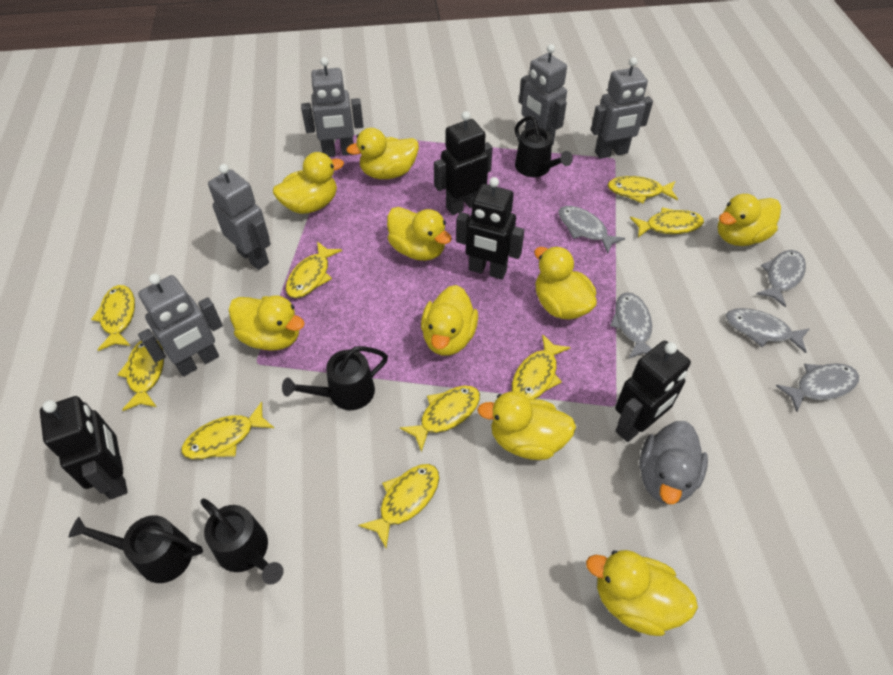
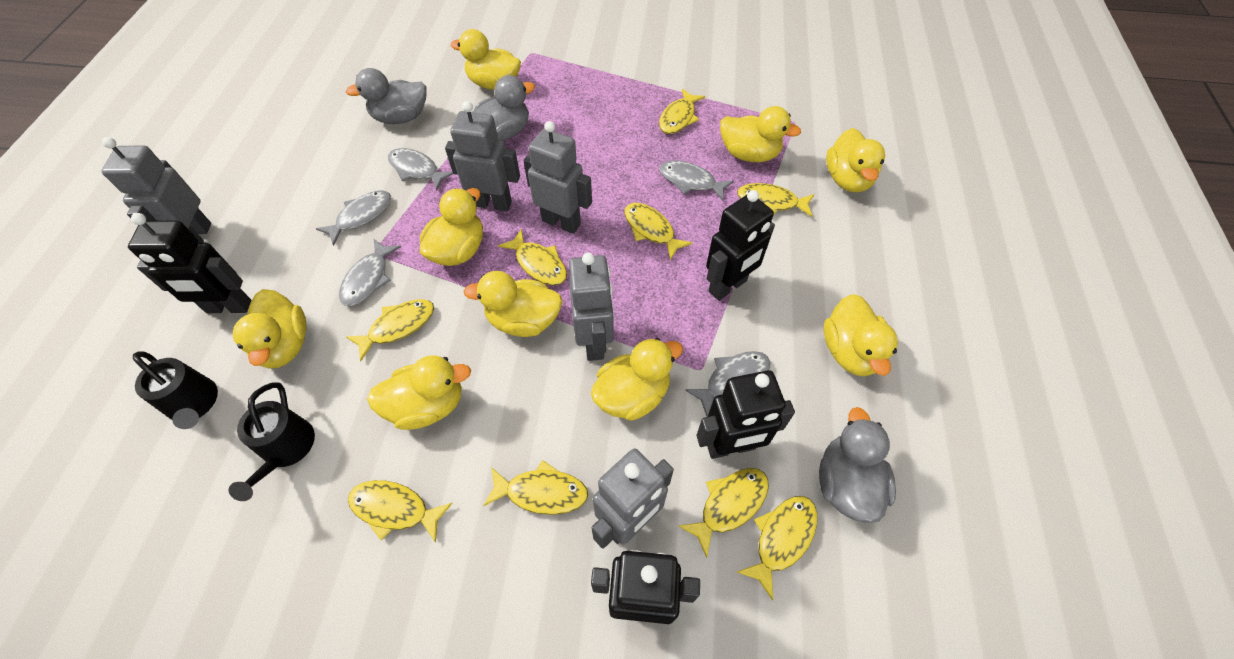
black watering can: 4 -> 2
grey duck: 1 -> 3

